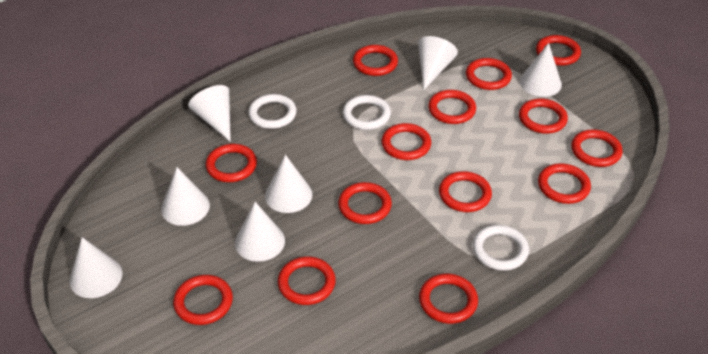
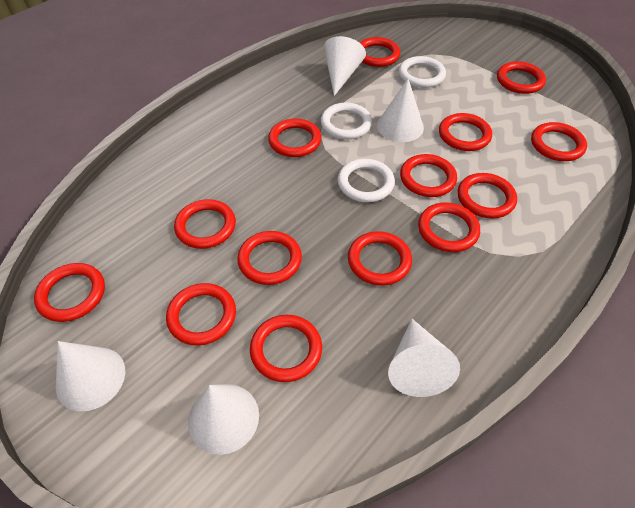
white cone: 7 -> 5

